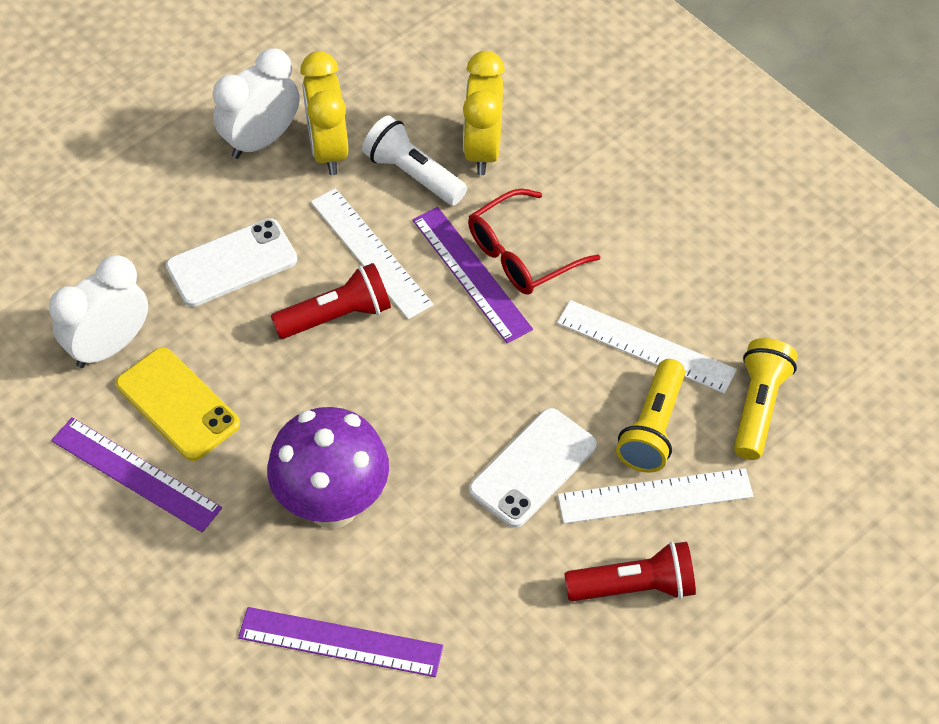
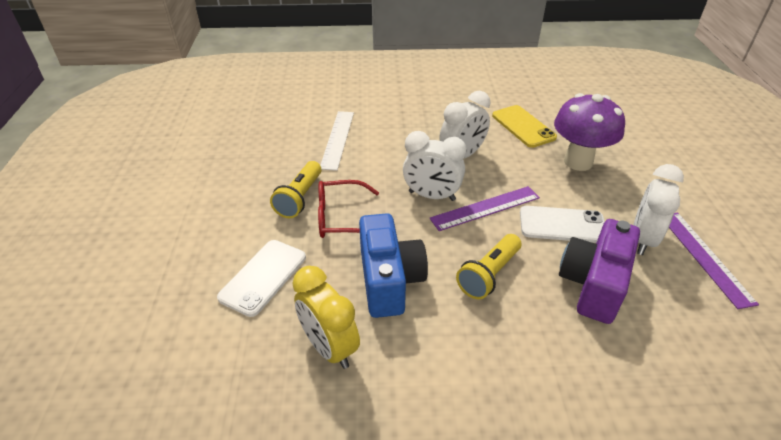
blue camera: 0 -> 1
purple camera: 0 -> 1
purple ruler: 3 -> 2
red flashlight: 2 -> 0
white clock: 2 -> 3
white flashlight: 1 -> 0
white ruler: 3 -> 1
yellow clock: 2 -> 1

